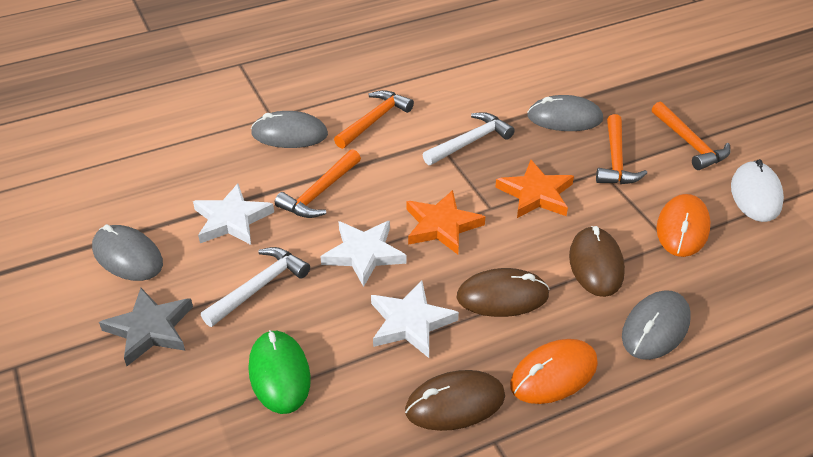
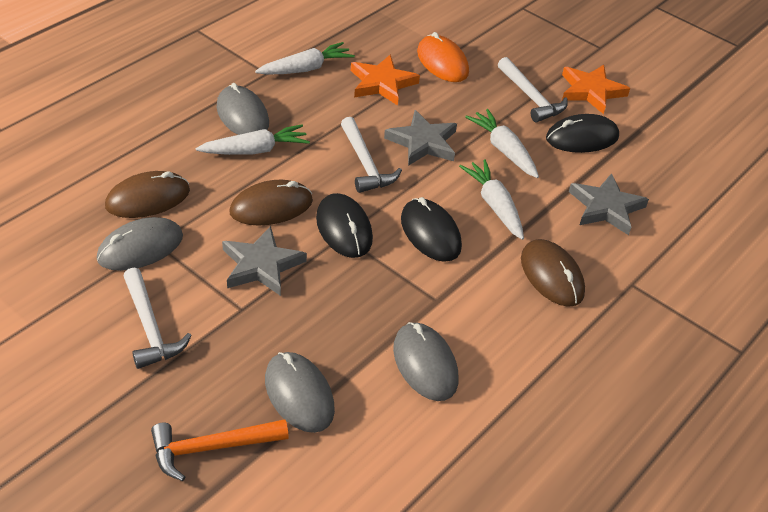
black mouse: 0 -> 3
green mouse: 1 -> 0
grey star: 1 -> 3
orange hammer: 4 -> 1
orange mouse: 2 -> 1
white carrot: 0 -> 4
white hammer: 2 -> 3
white mouse: 1 -> 0
white star: 3 -> 0

